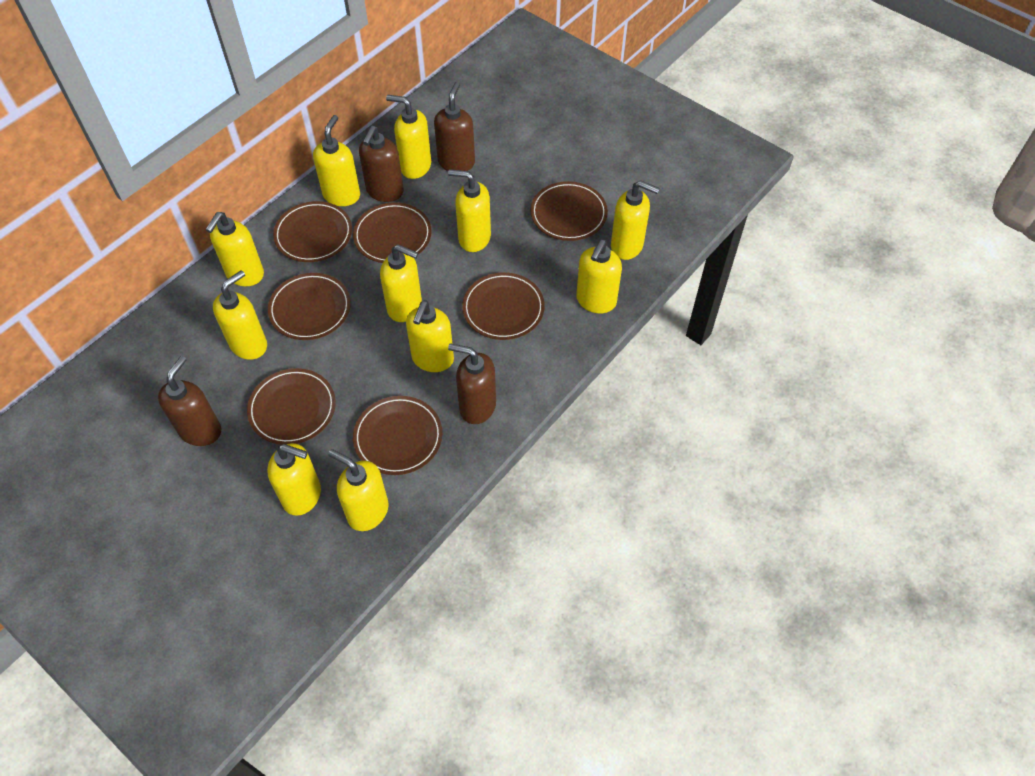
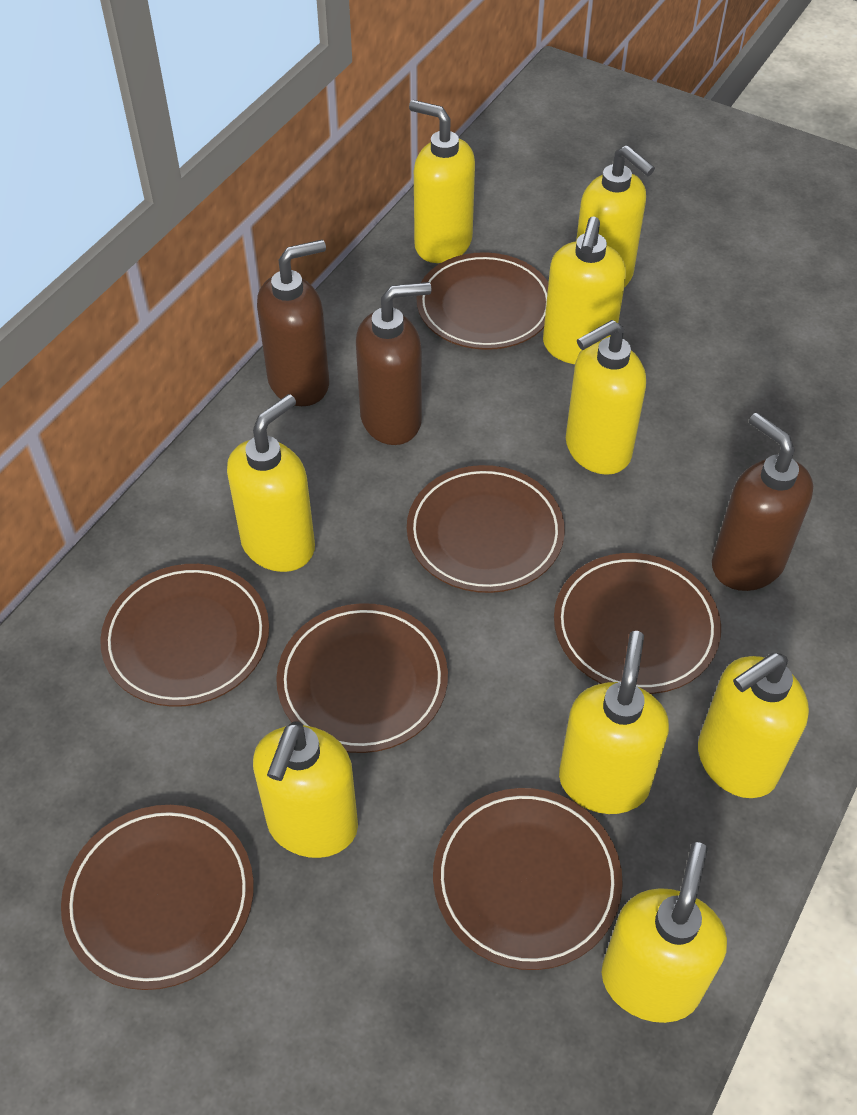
brown soap dispenser: 4 -> 3
yellow soap dispenser: 11 -> 9

